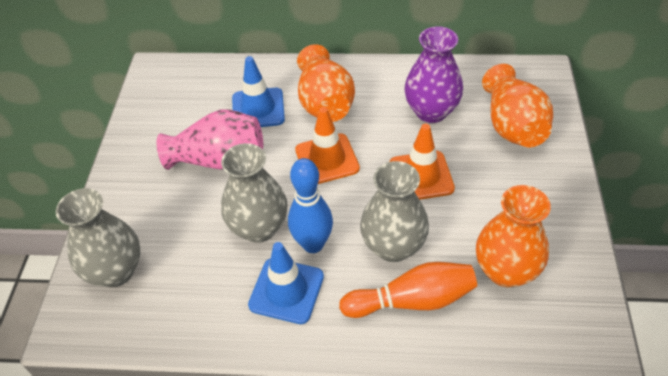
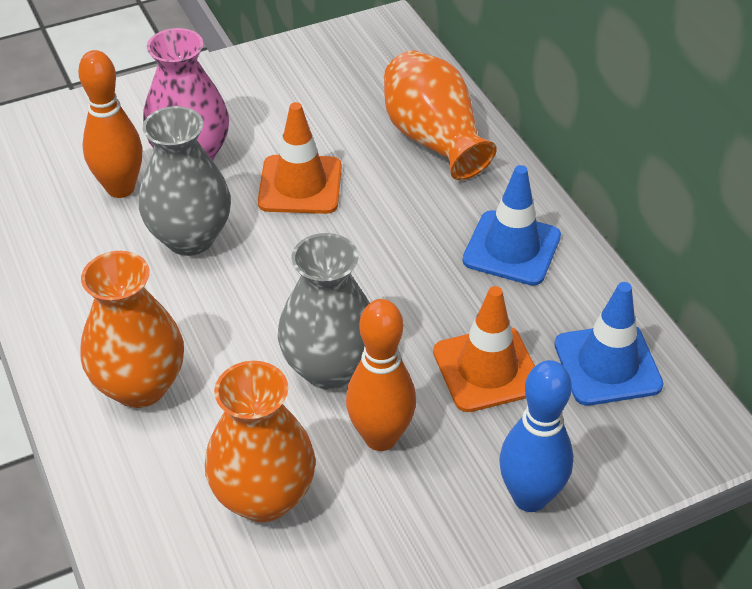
grey vase: 3 -> 2
orange bowling pin: 1 -> 2
purple vase: 1 -> 0

